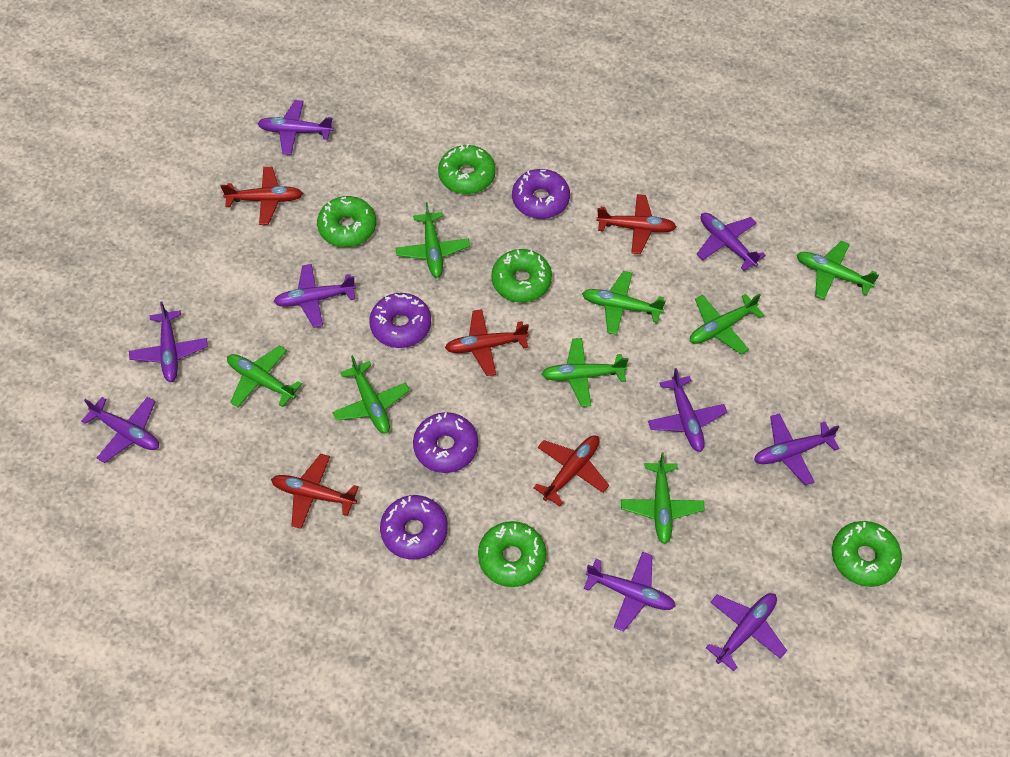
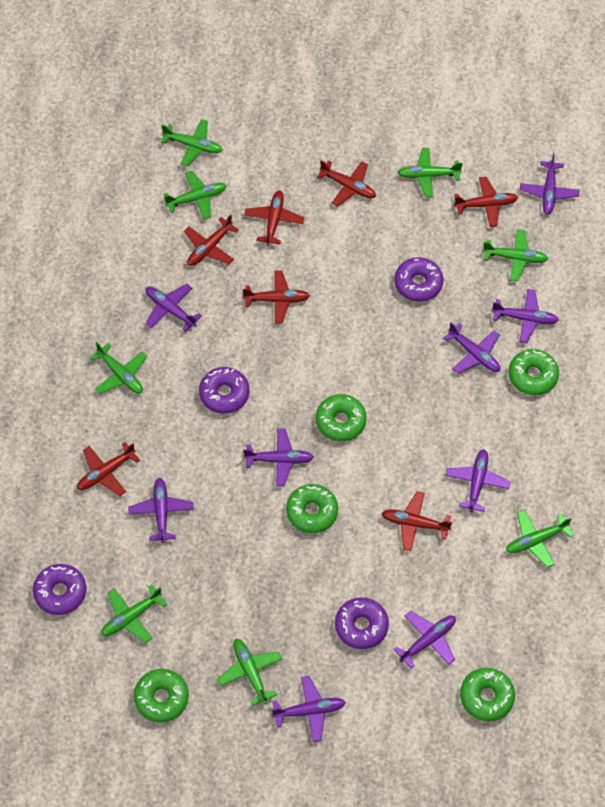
red plane: 5 -> 7

